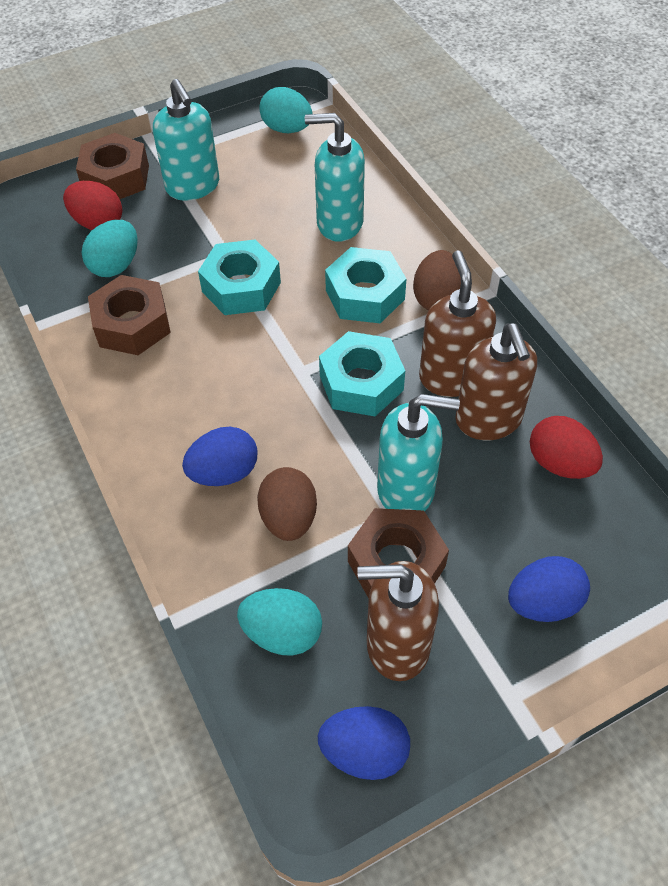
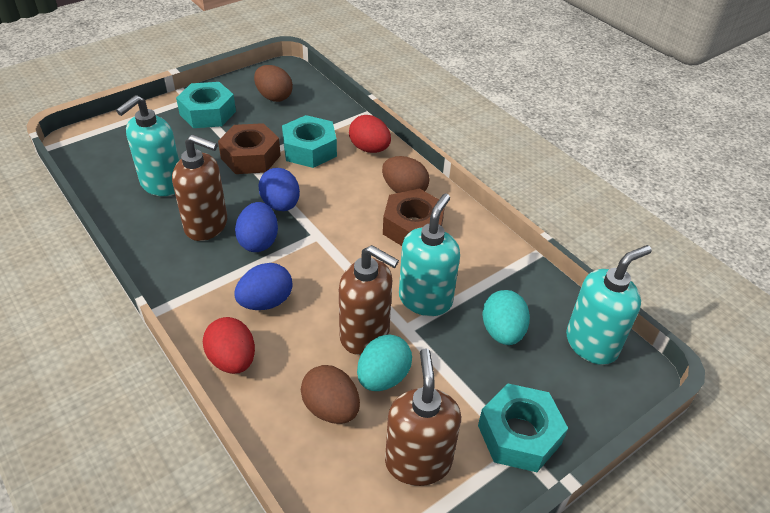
brown egg: 2 -> 3
brown nut: 3 -> 2
turquoise egg: 3 -> 2

